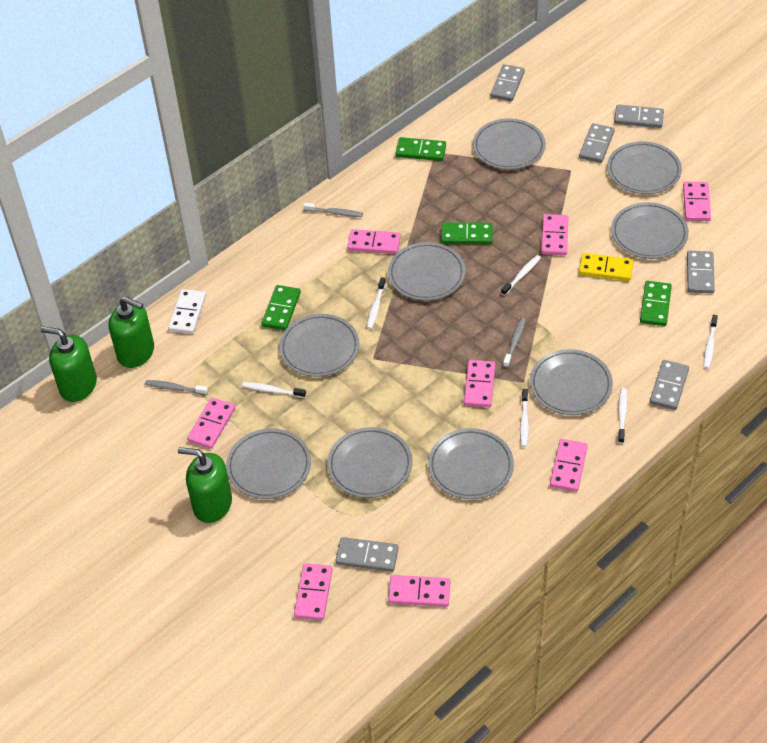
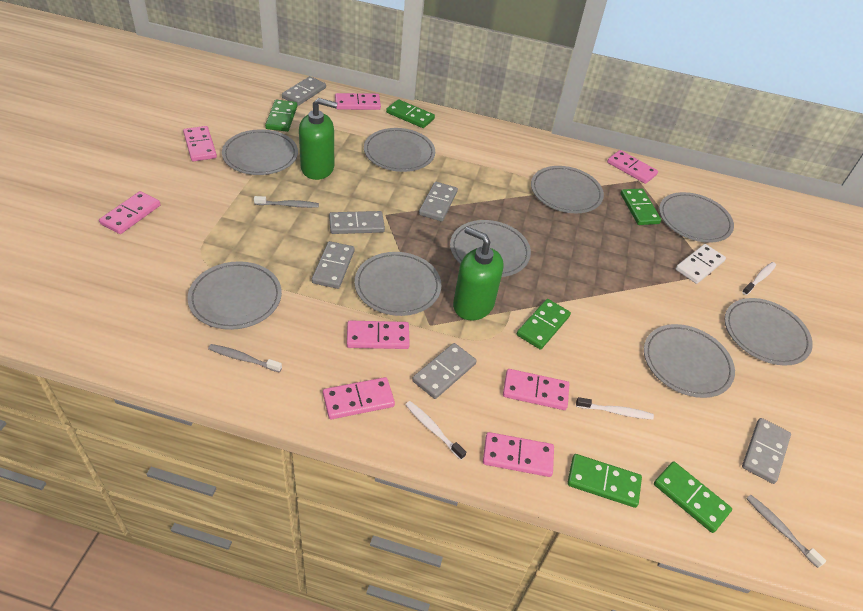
green domino: 4 -> 6
green soap dispenser: 3 -> 2
white toothbrush: 6 -> 3
yellow domino: 1 -> 0

